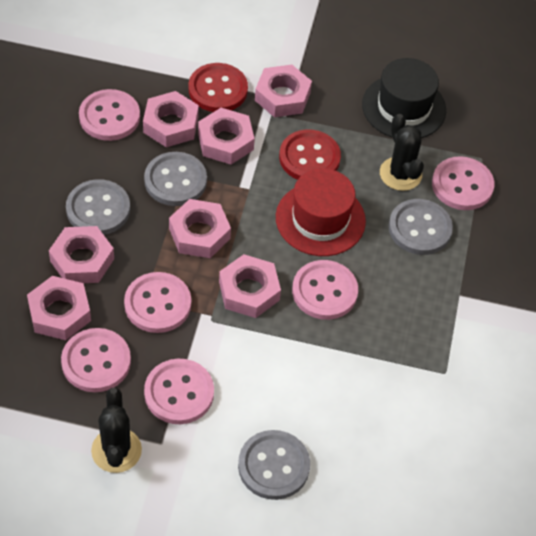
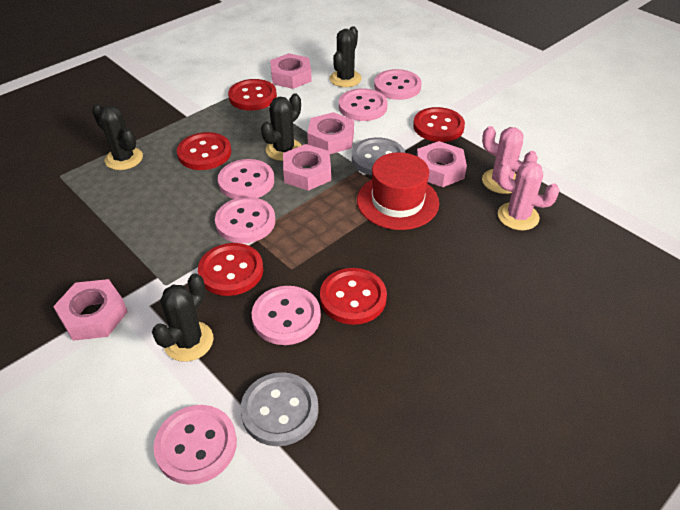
black cactus: 2 -> 4
black hat: 1 -> 0
grey button: 4 -> 2
pink cactus: 0 -> 2
pink nut: 7 -> 5
red button: 2 -> 5

